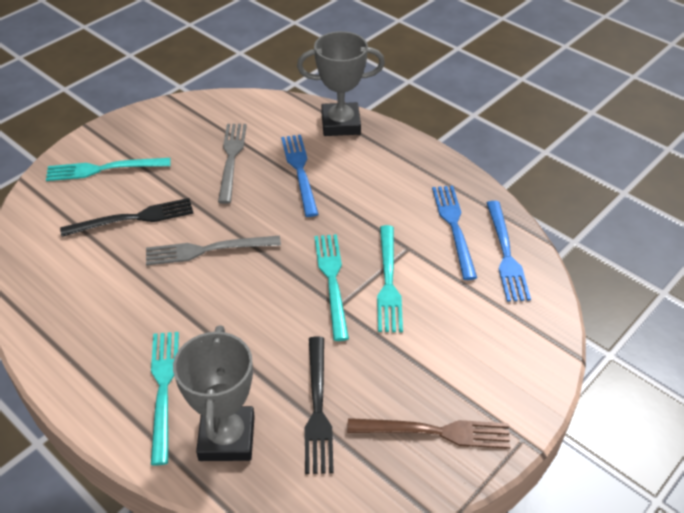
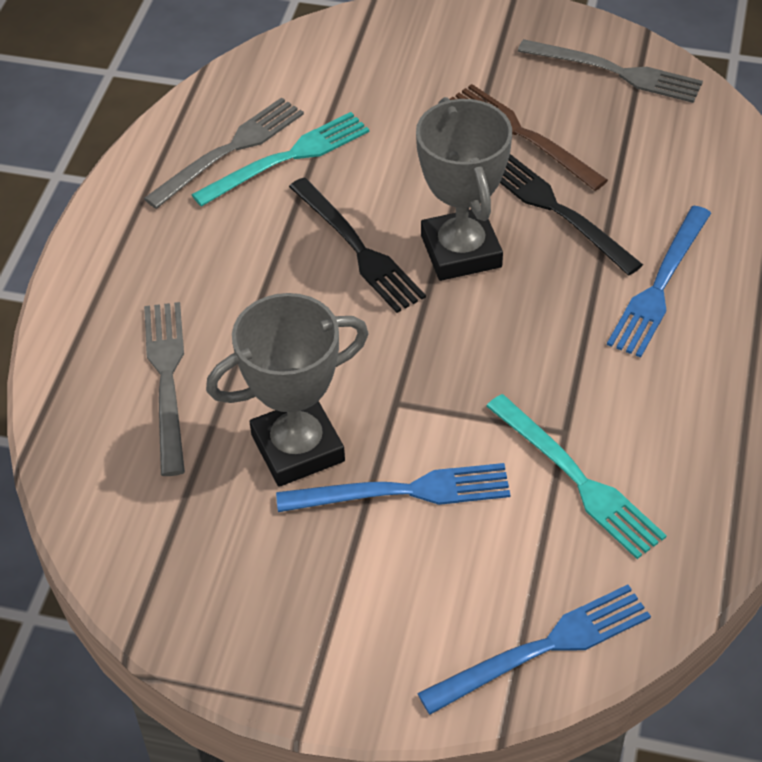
grey fork: 2 -> 3
turquoise fork: 4 -> 2

